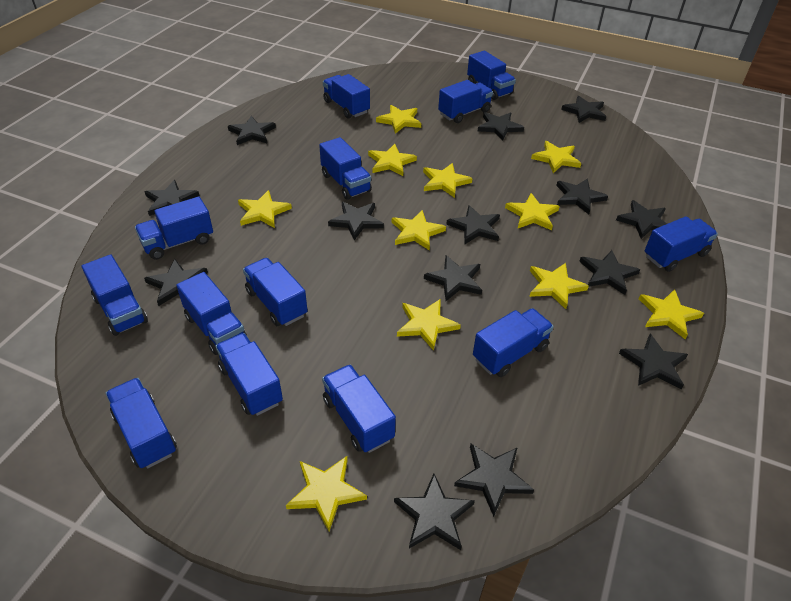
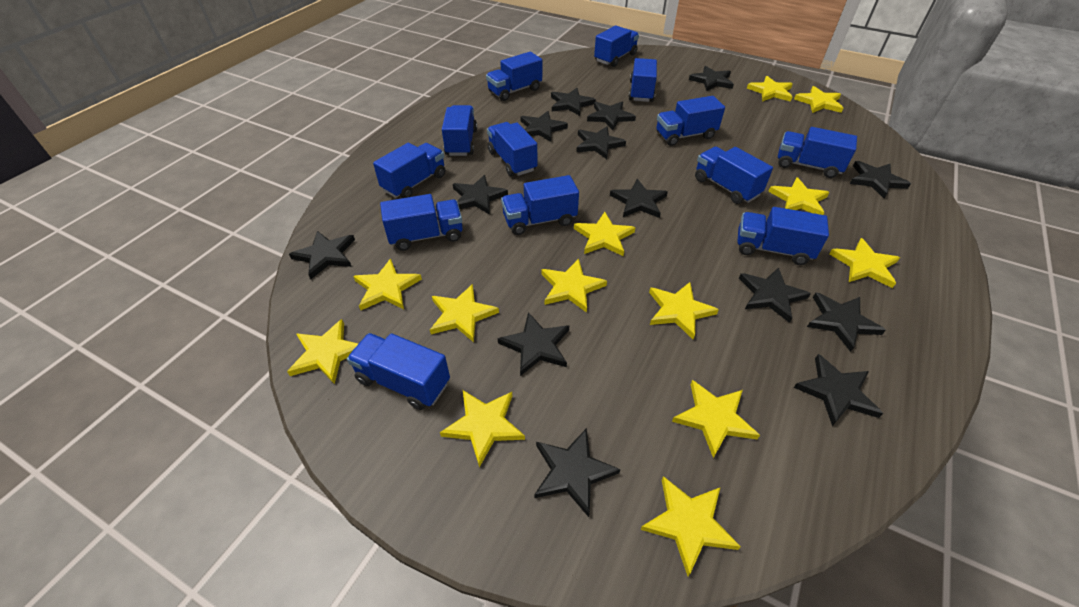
yellow star: 11 -> 13

